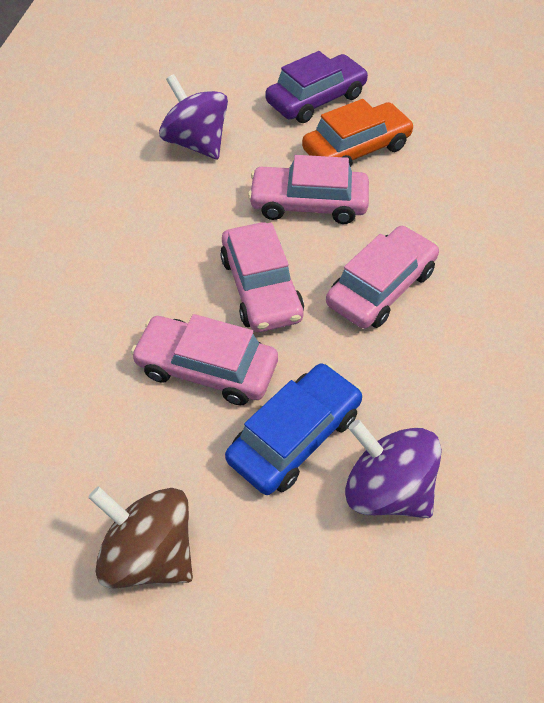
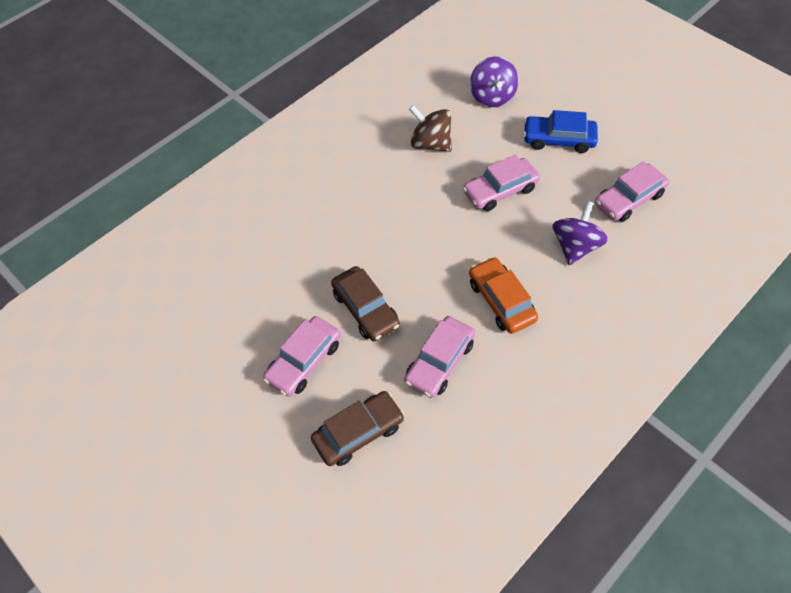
brown car: 0 -> 2
purple car: 1 -> 0

